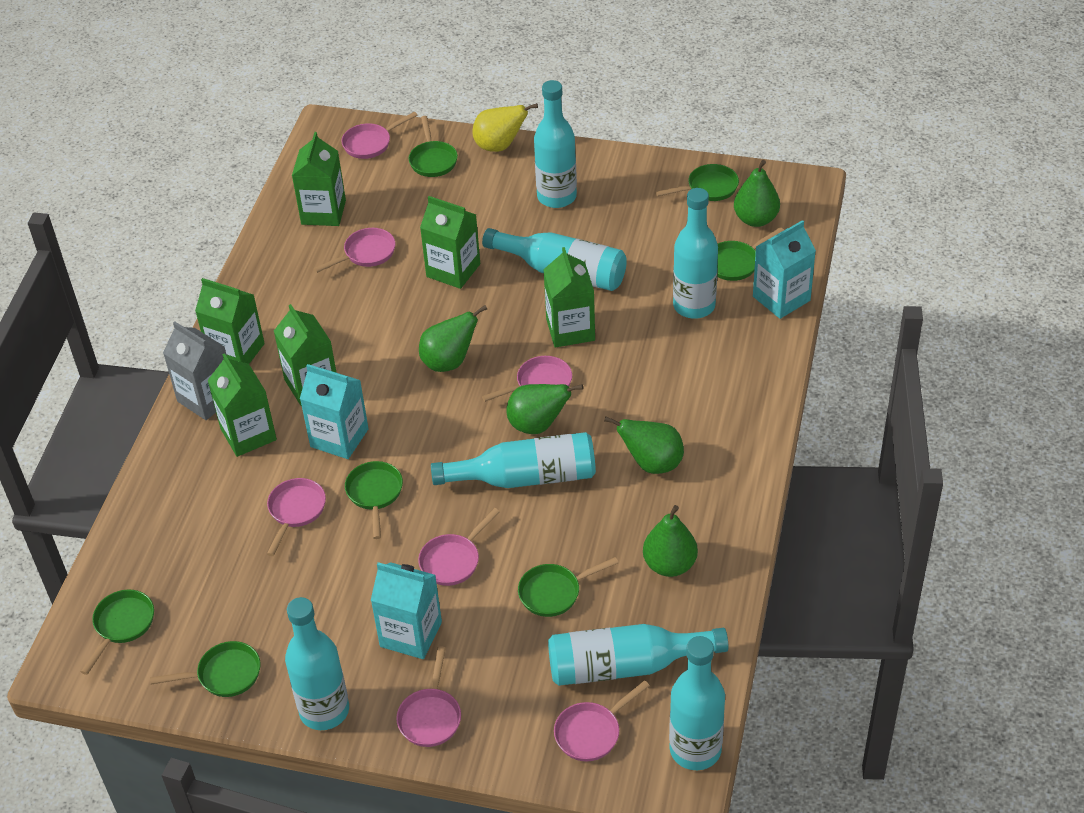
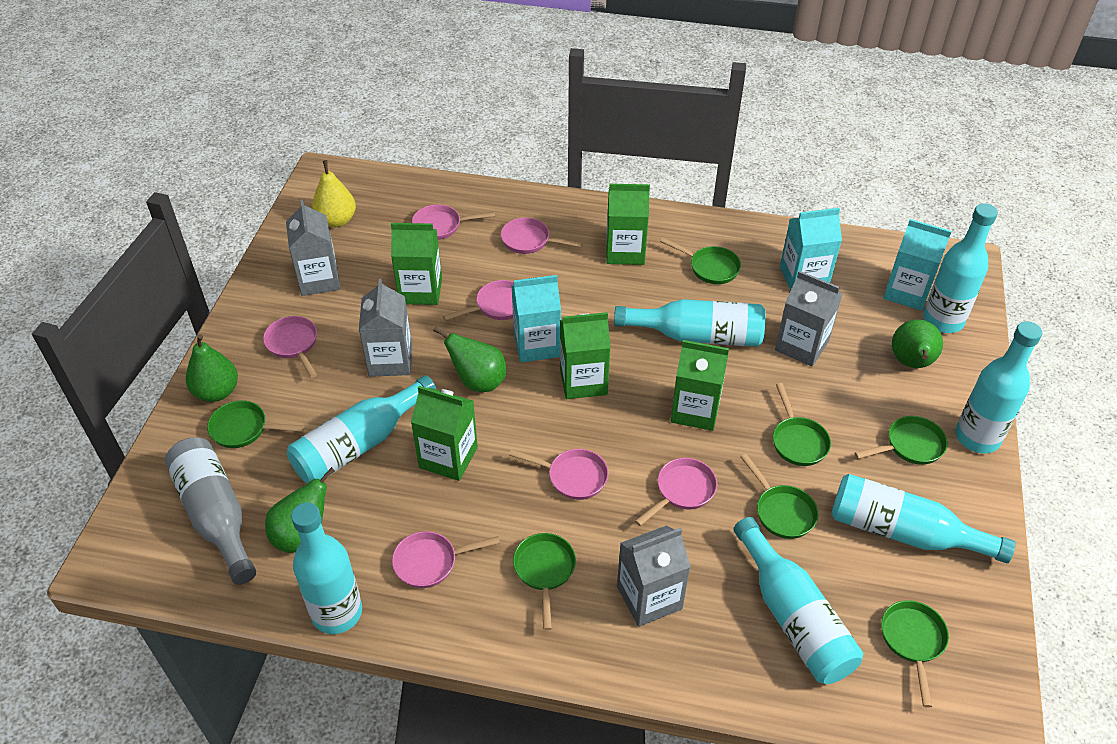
green carton: 6 -> 5
green pear: 5 -> 4
grey bottle: 0 -> 1
grey carton: 1 -> 4

